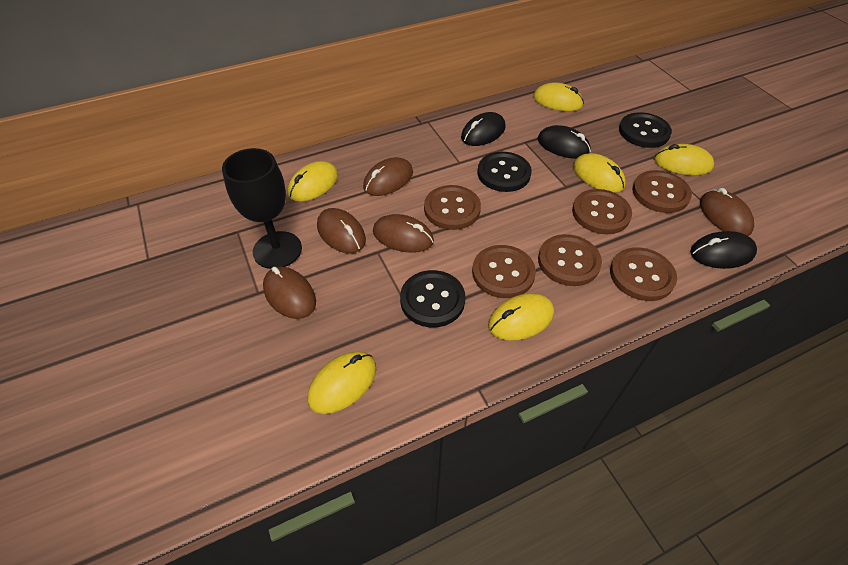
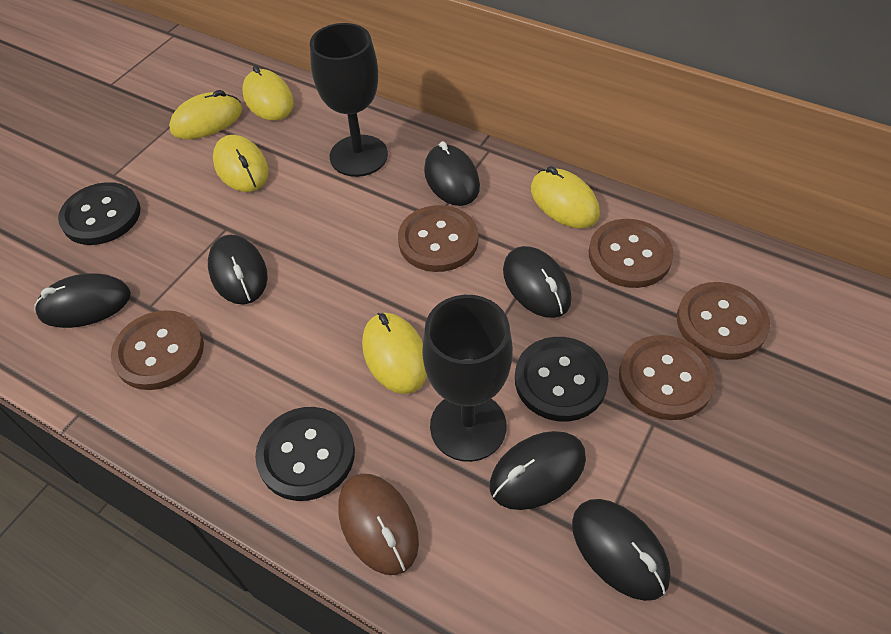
black goblet: 1 -> 2
black mouse: 3 -> 6
brown button: 6 -> 5
brown mouse: 5 -> 1
yellow mouse: 6 -> 5

